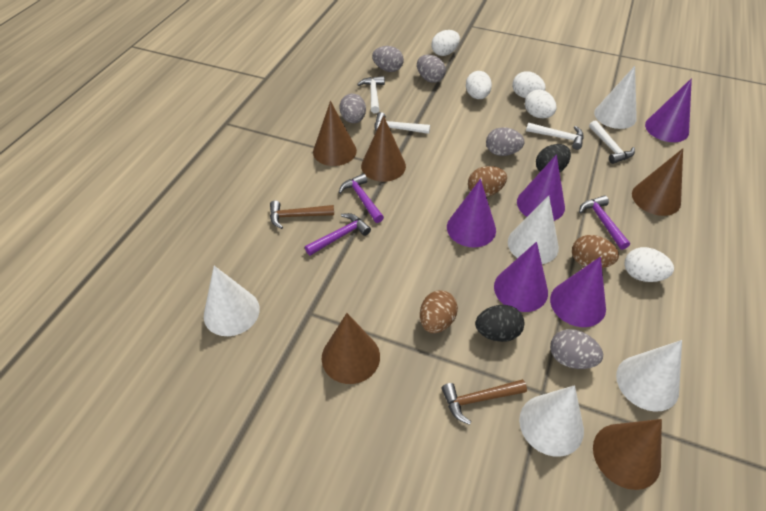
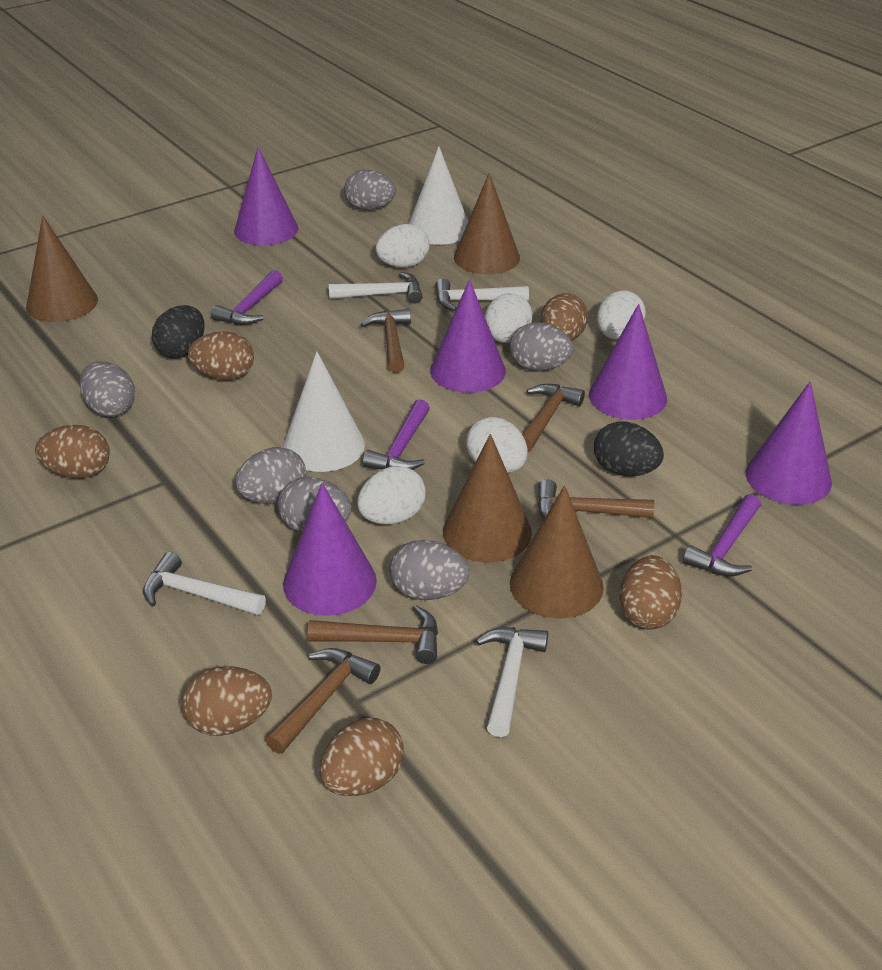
brown cone: 5 -> 4
brown egg: 3 -> 6
brown hammer: 2 -> 5
grey egg: 5 -> 6
white cone: 5 -> 2

